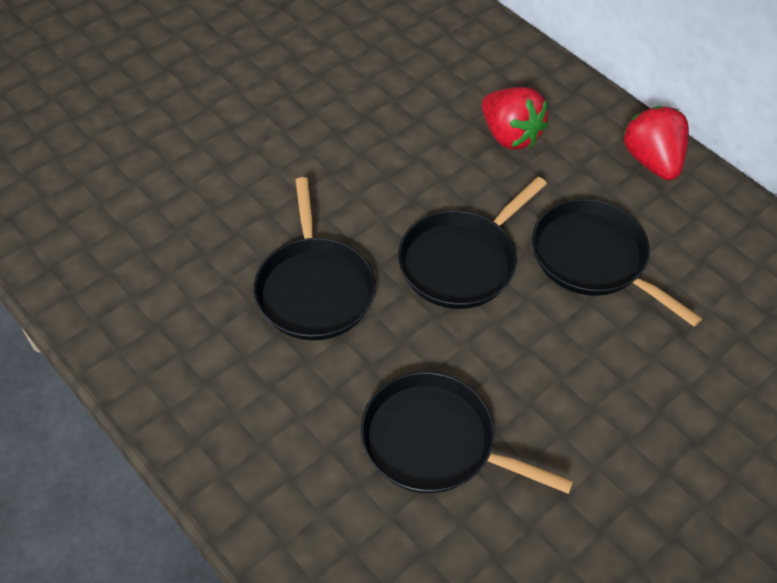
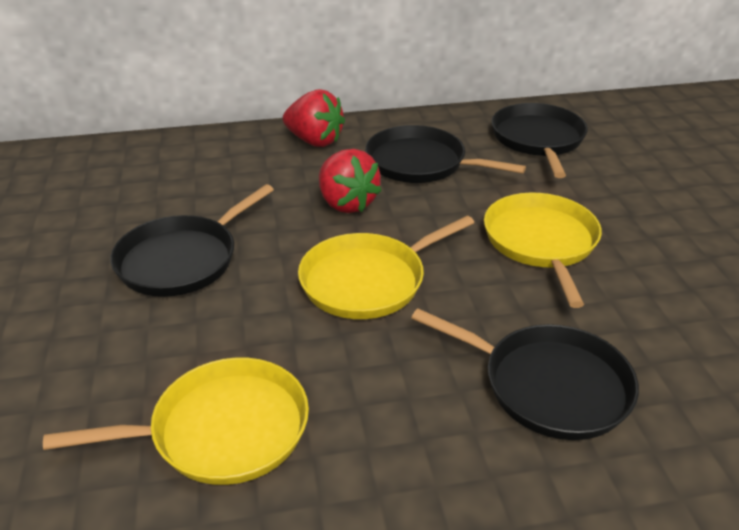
yellow pan: 0 -> 3

